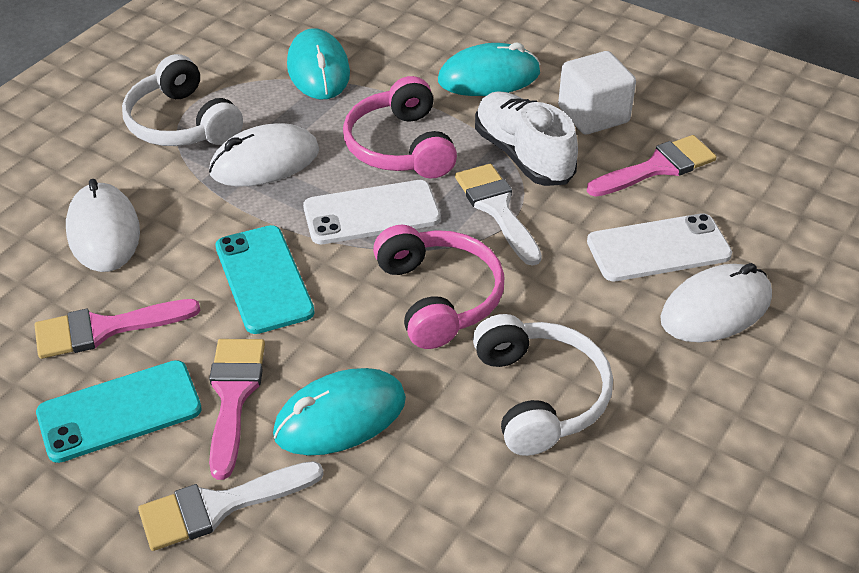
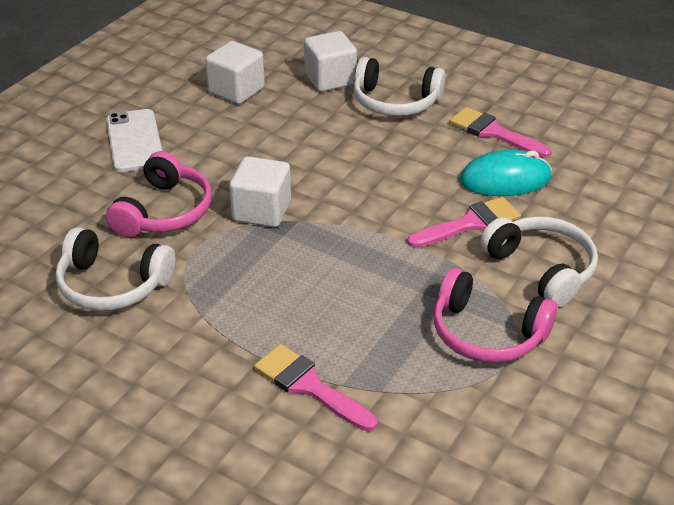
turquoise mouse: 3 -> 1
turquoise phone: 2 -> 0
white brush: 2 -> 0
white cube: 1 -> 3
white headphones: 2 -> 3
white mouse: 3 -> 0
white phone: 2 -> 1
white shoe: 1 -> 0

